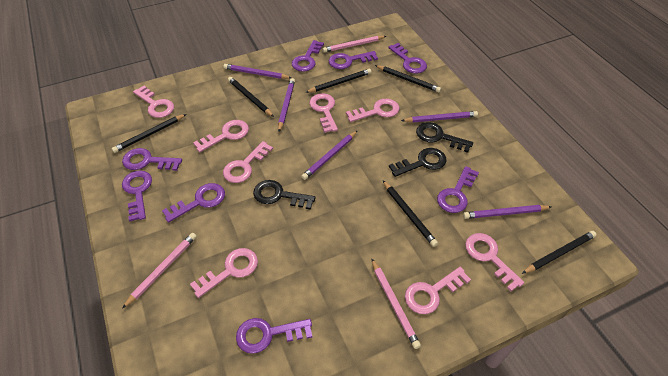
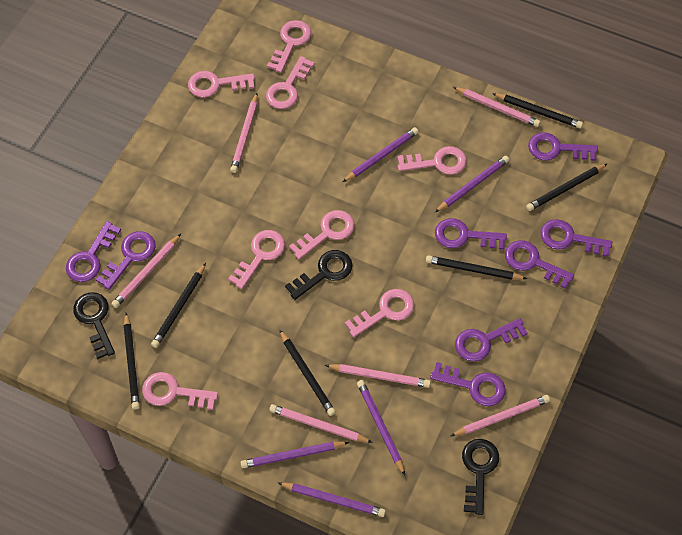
pink pencil: 3 -> 6

